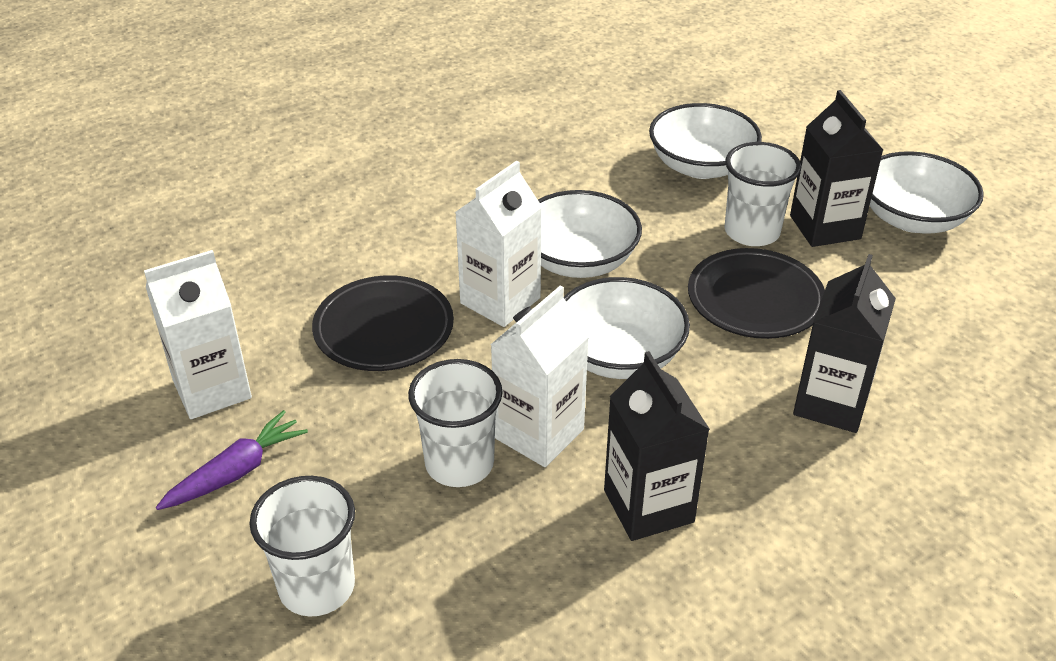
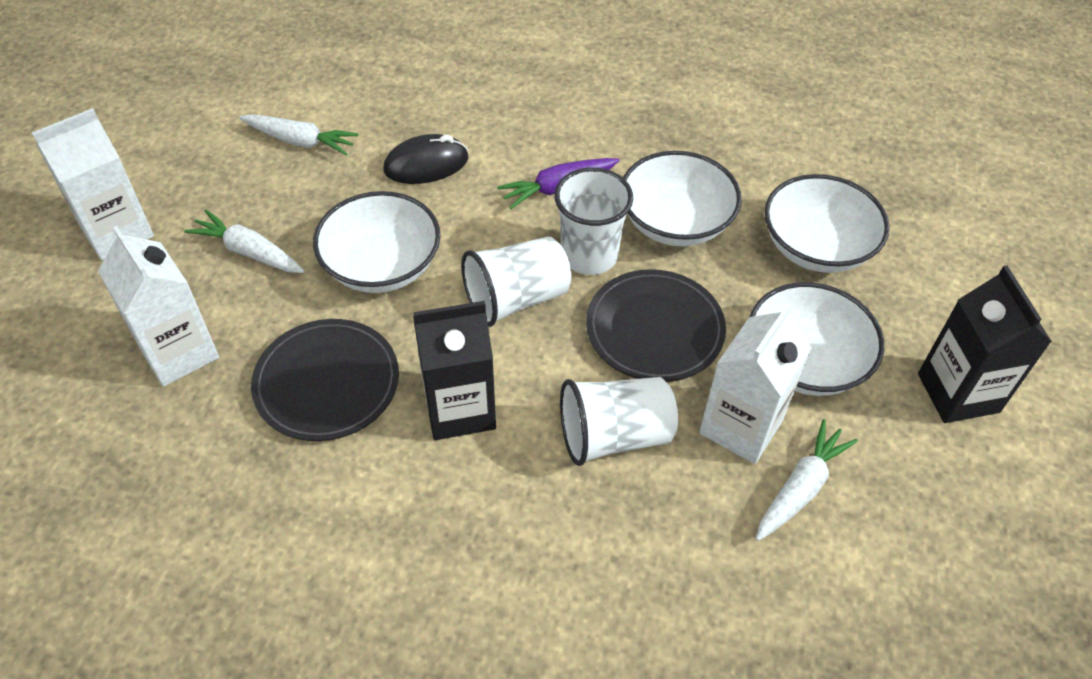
black carton: 3 -> 2
black mouse: 0 -> 1
white carrot: 0 -> 3

